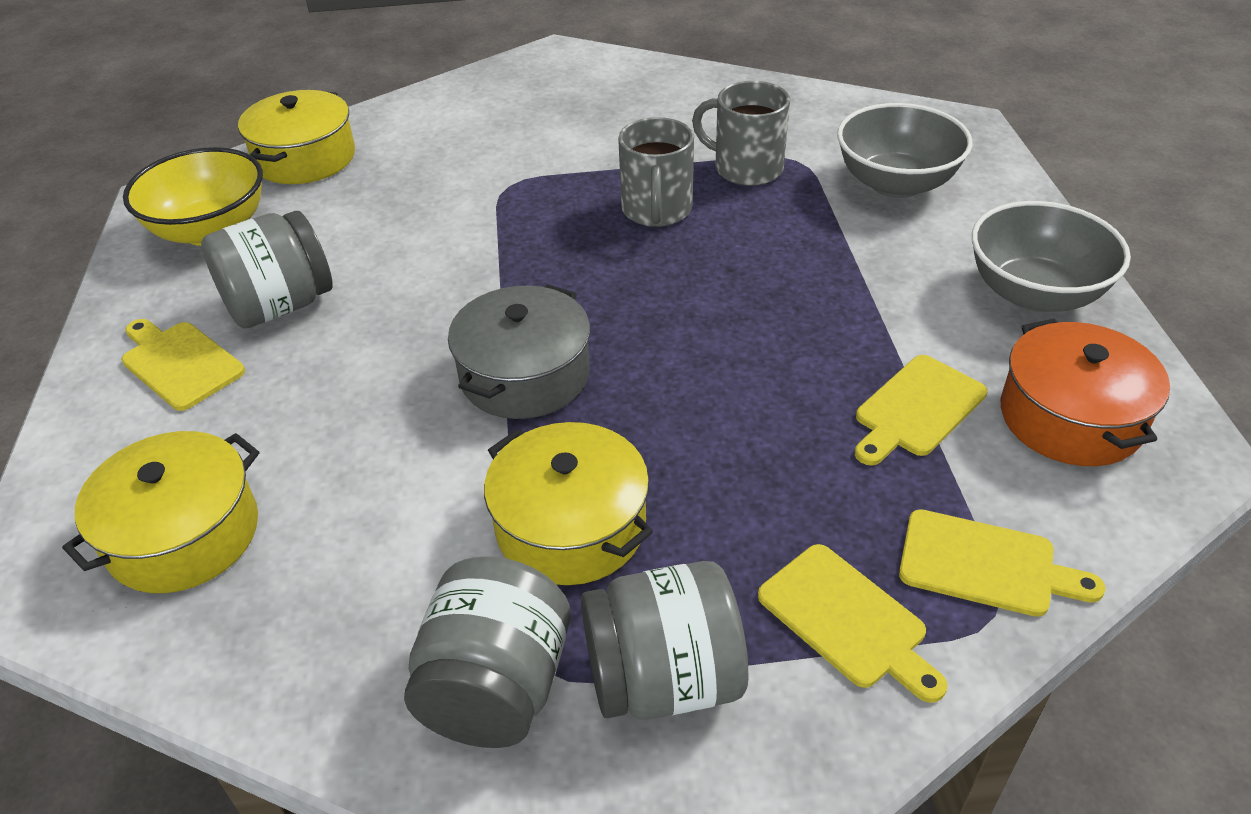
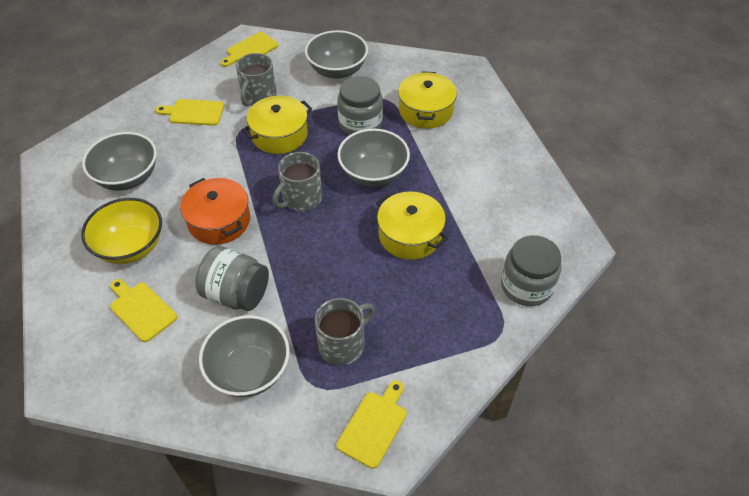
grey bowl: 2 -> 4
grey mug: 2 -> 3
grey pot: 1 -> 0

